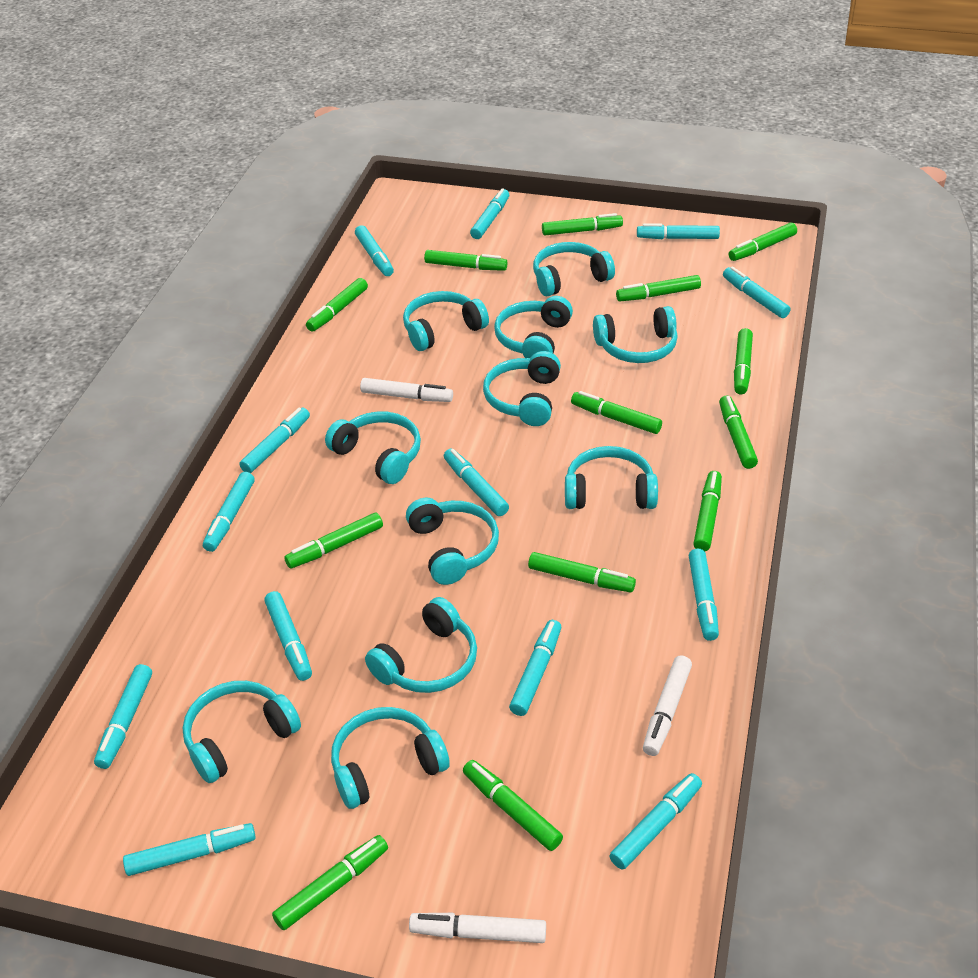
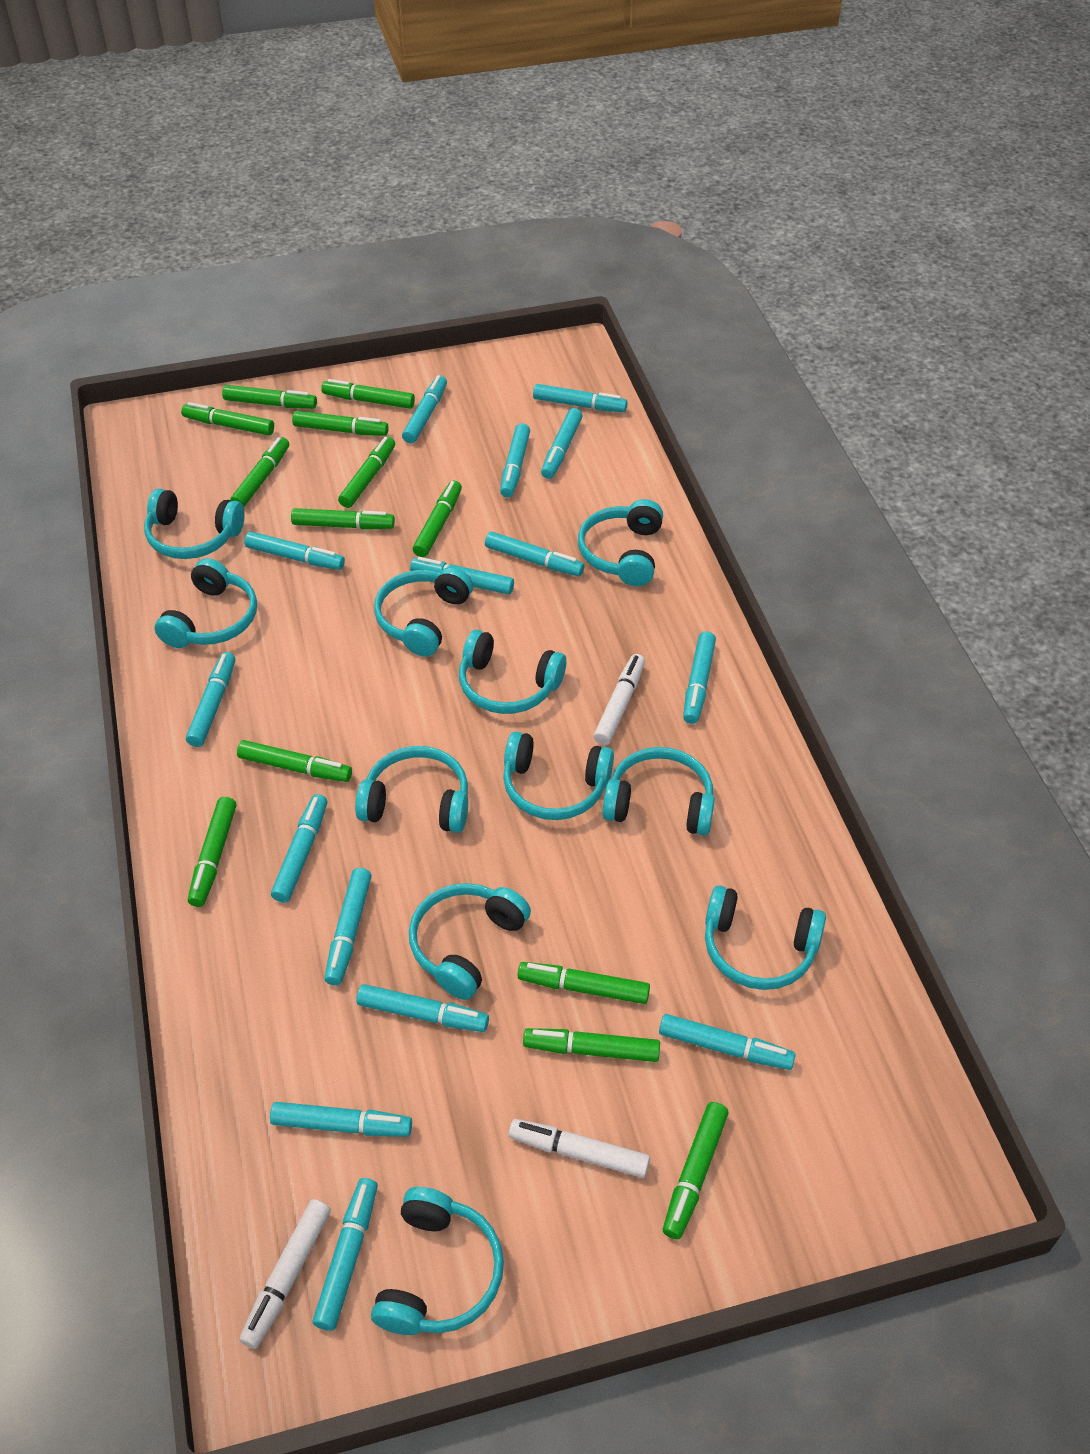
turquoise marker: 13 -> 15

